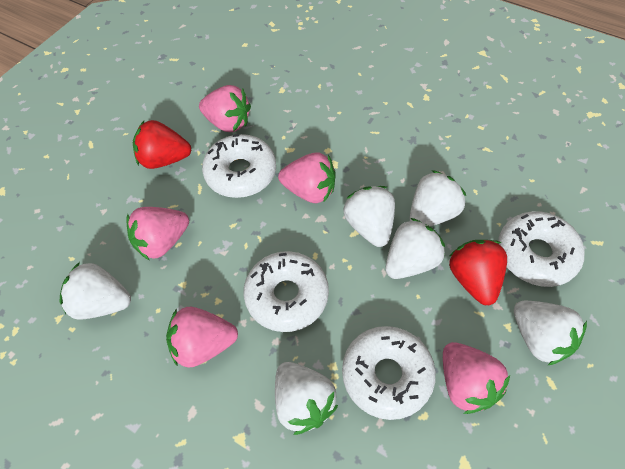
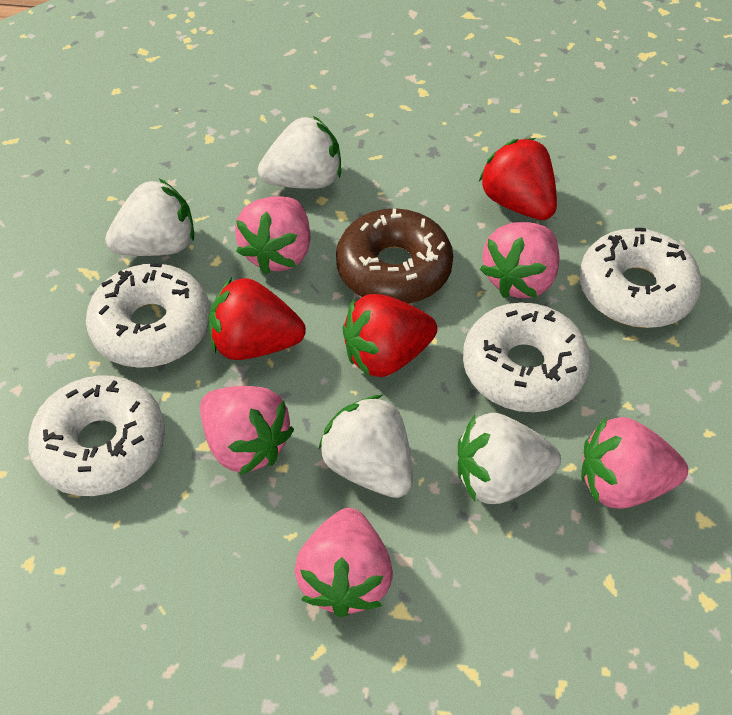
brown donut: 0 -> 1
red strawberry: 2 -> 3
white strawberry: 6 -> 4

